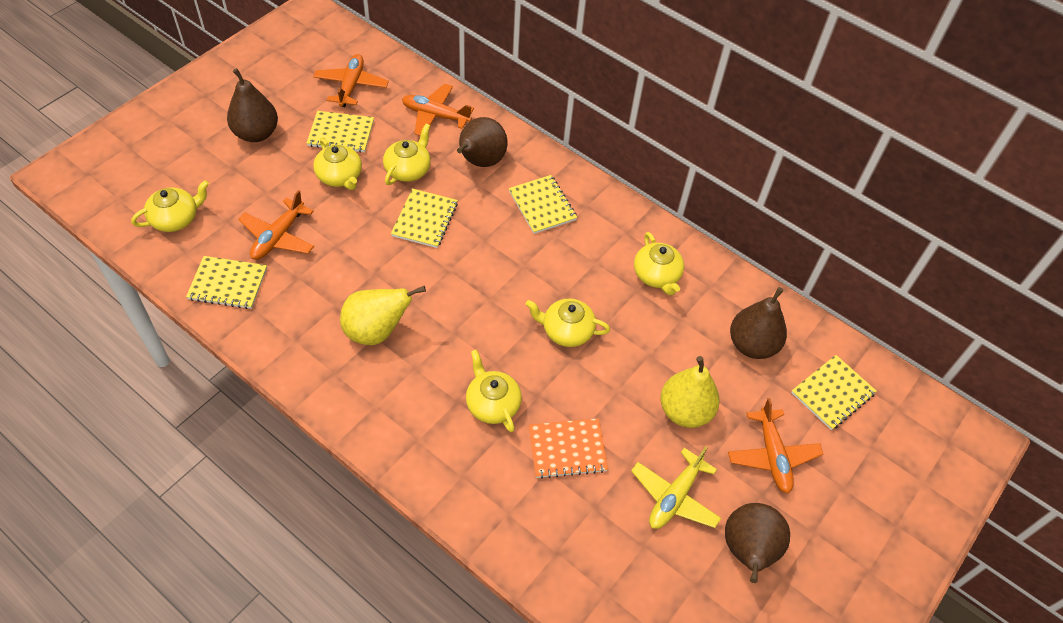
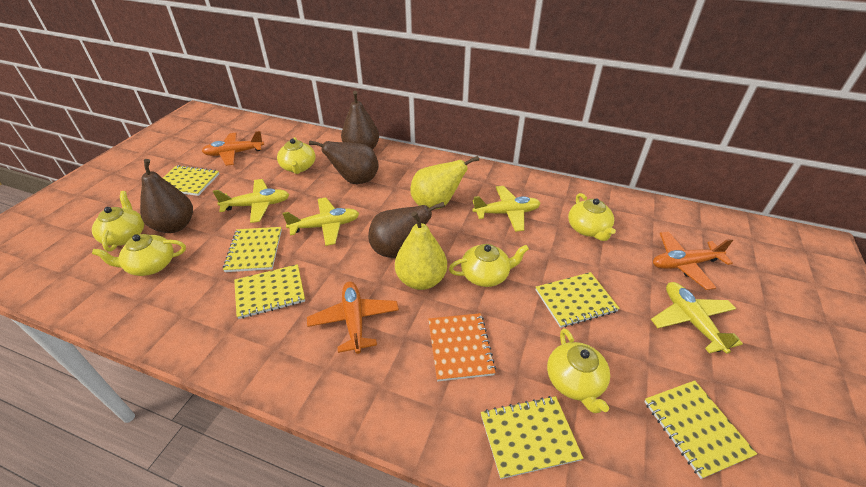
orange plane: 4 -> 3
yellow notebook: 5 -> 6
yellow plane: 1 -> 4

